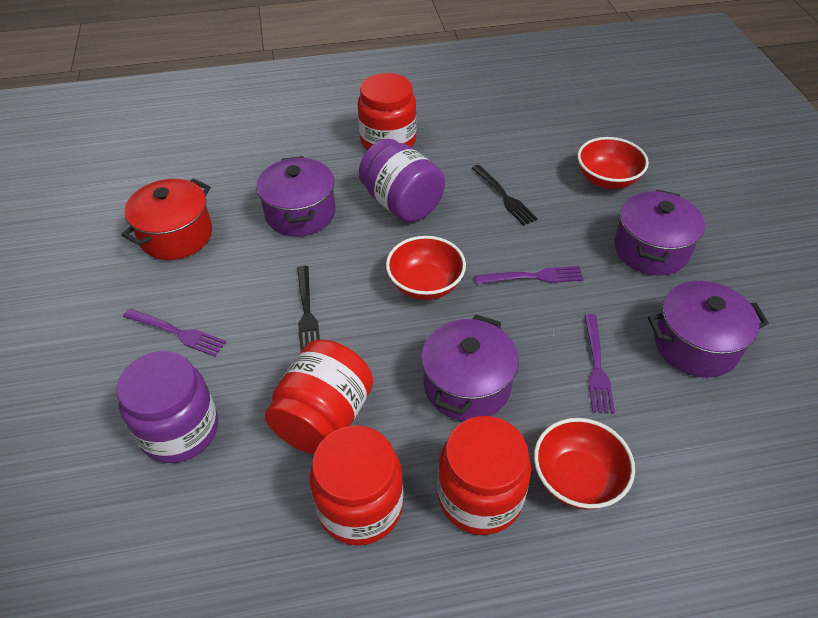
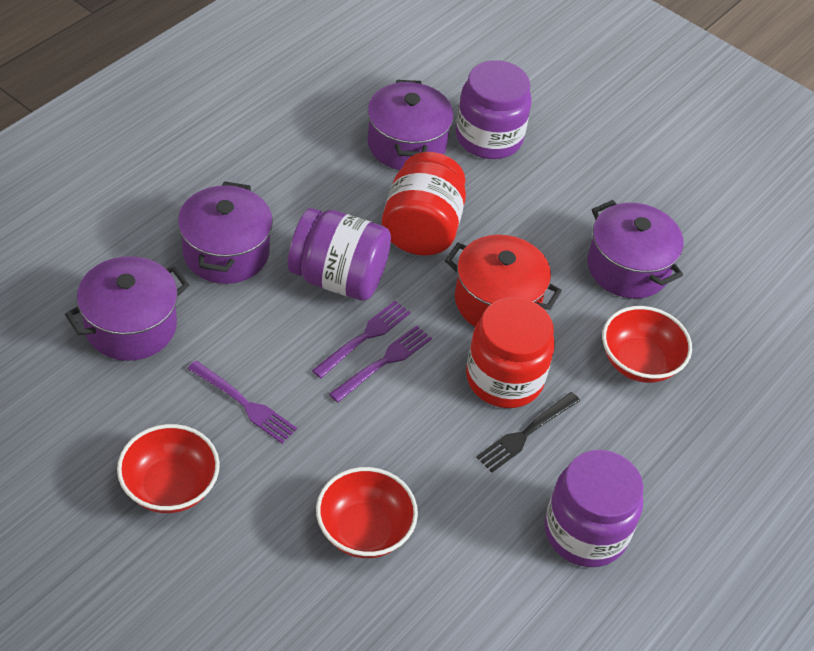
black fork: 2 -> 1
purple jar: 2 -> 3
red jar: 4 -> 2

